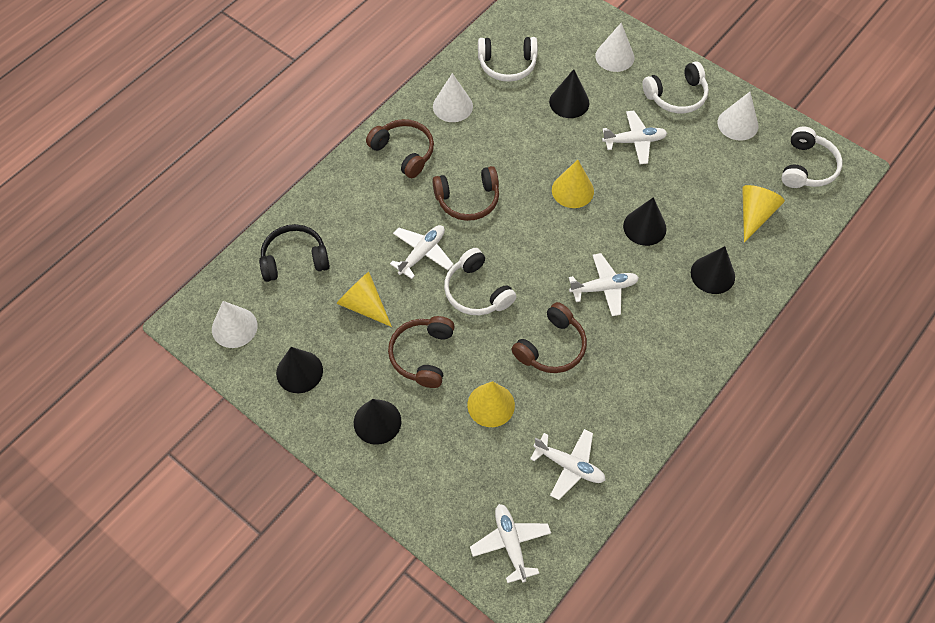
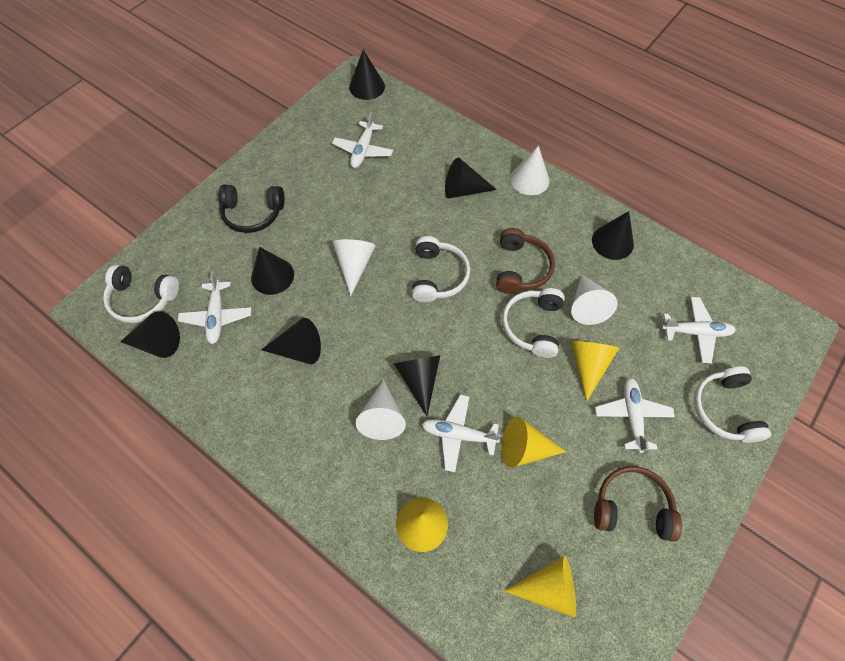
black cone: 5 -> 7
brown headphones: 4 -> 2

